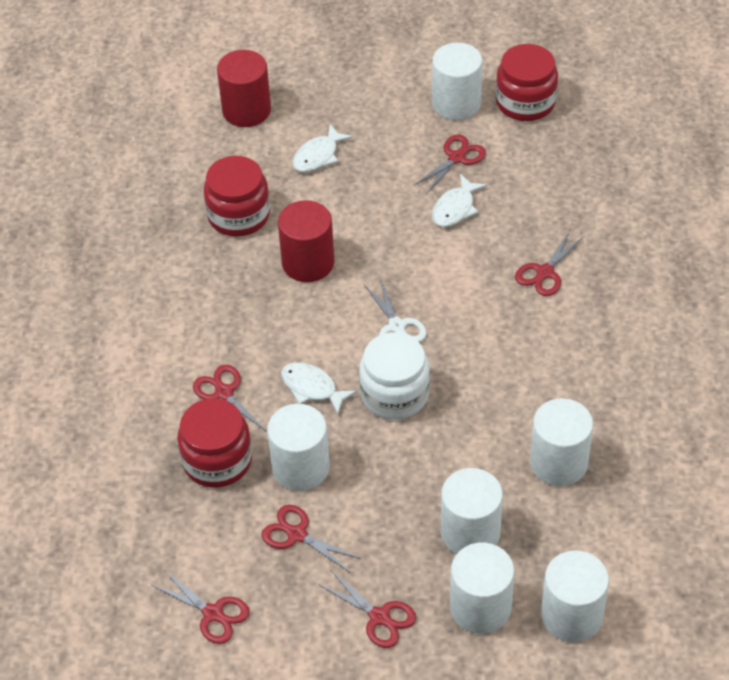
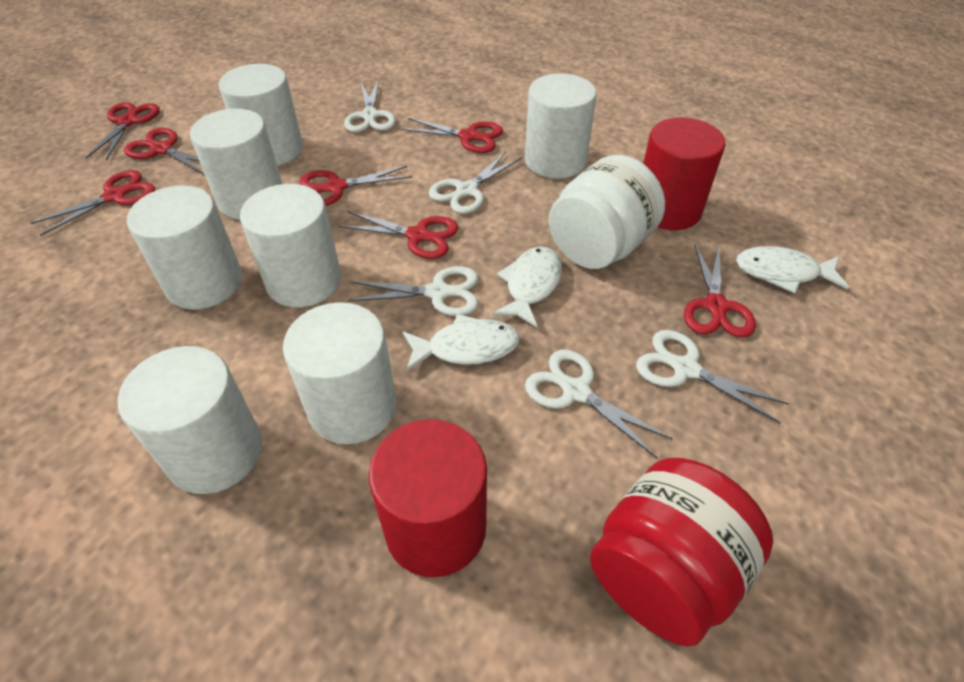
red jar: 3 -> 1
red scissors: 6 -> 7
white cylinder: 6 -> 7
white scissors: 1 -> 5

